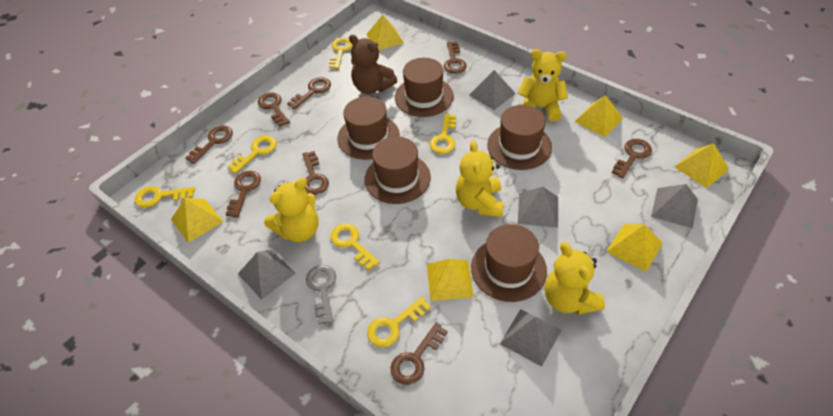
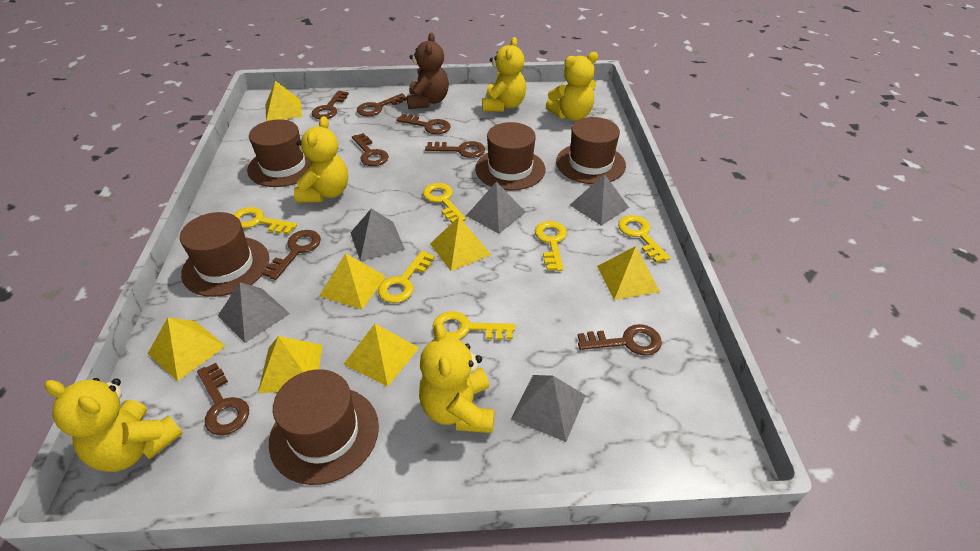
grey key: 1 -> 0
yellow pyramid: 6 -> 7
yellow teddy bear: 4 -> 5

